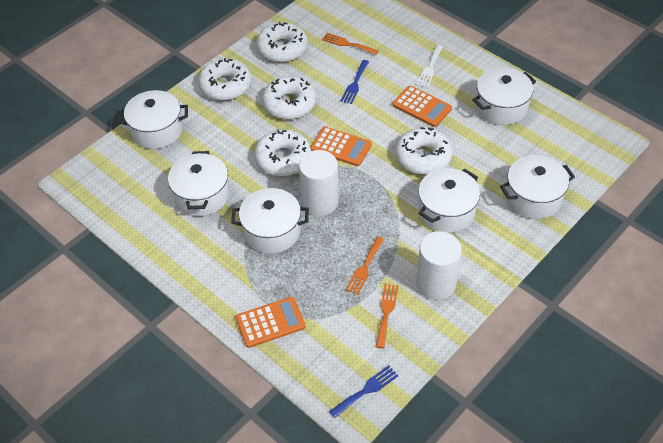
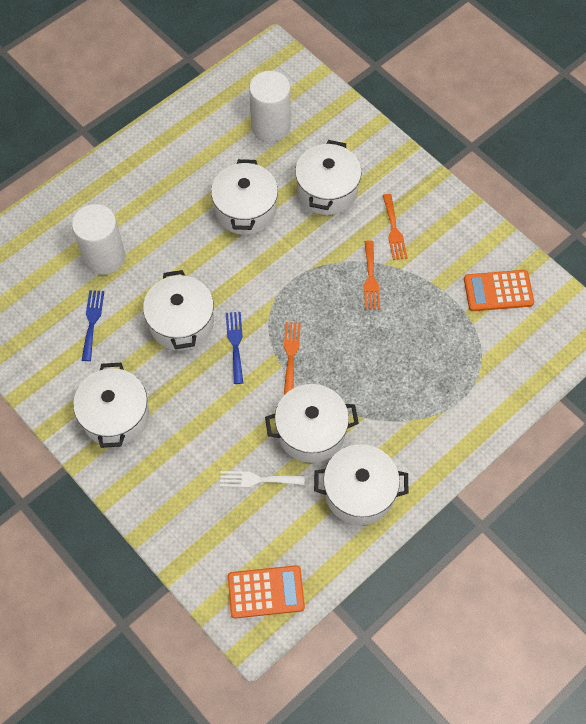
orange calculator: 3 -> 2
white donut: 5 -> 0

